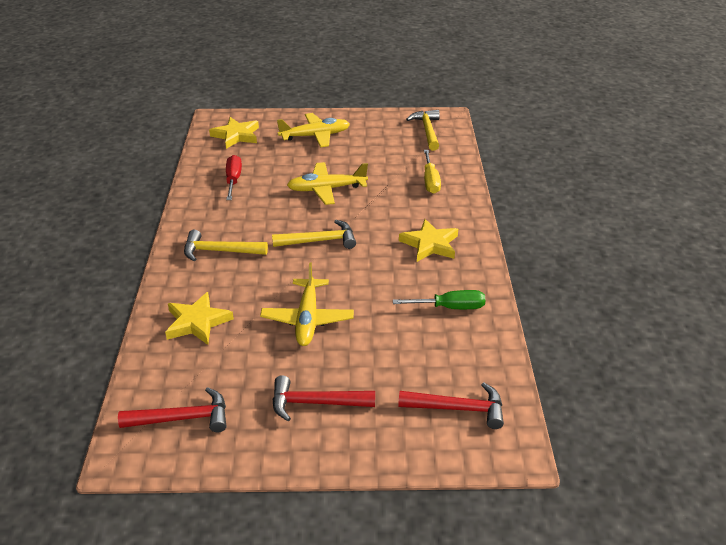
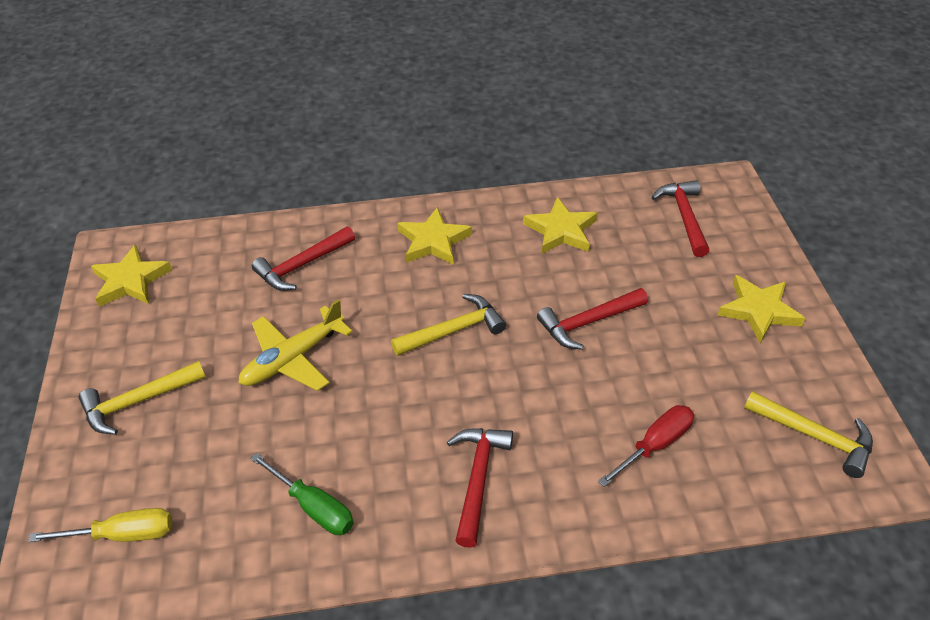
red hammer: 3 -> 4
yellow plane: 3 -> 1
yellow star: 3 -> 4

